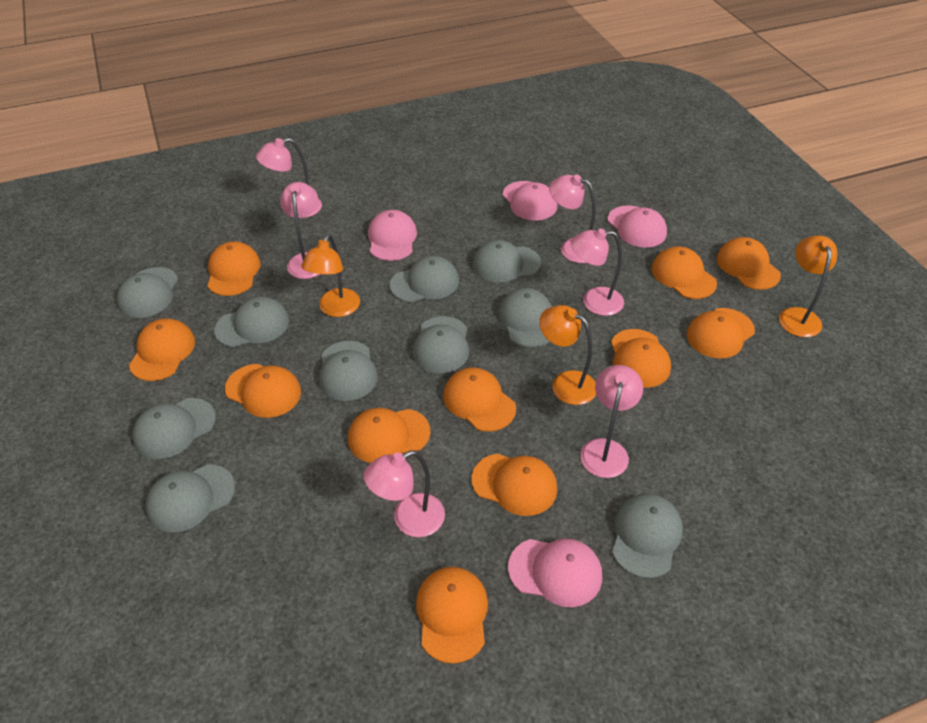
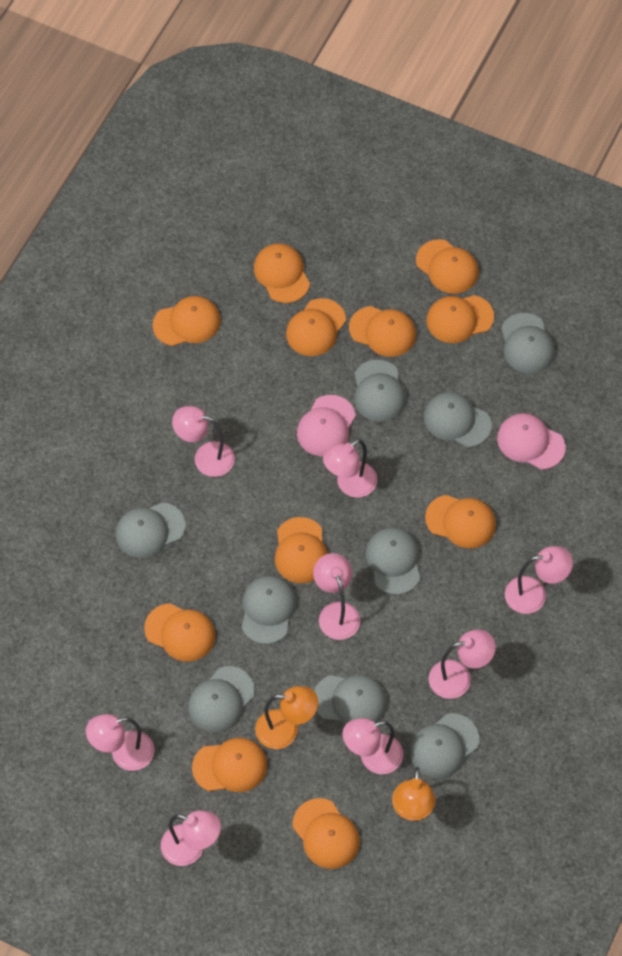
grey cap: 10 -> 9
orange lamp: 3 -> 2
pink cap: 4 -> 2
pink lamp: 6 -> 8

